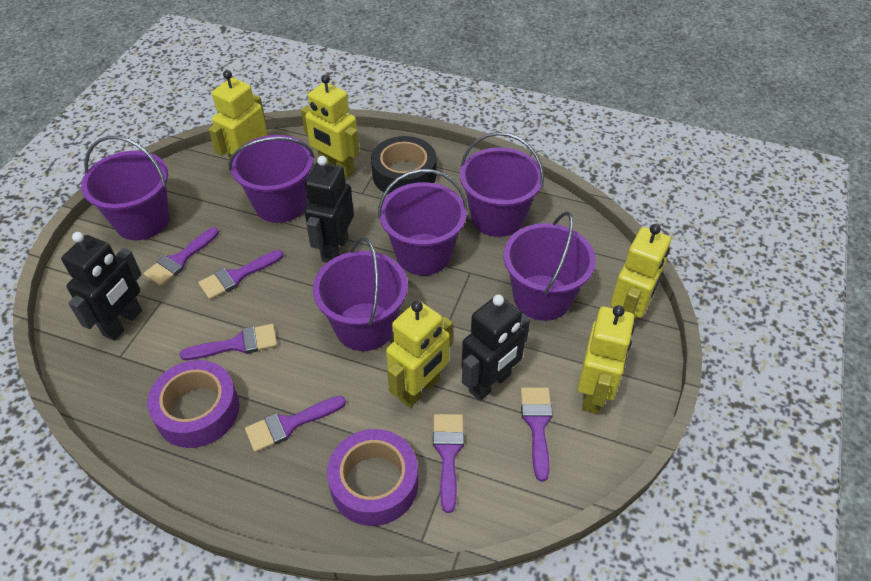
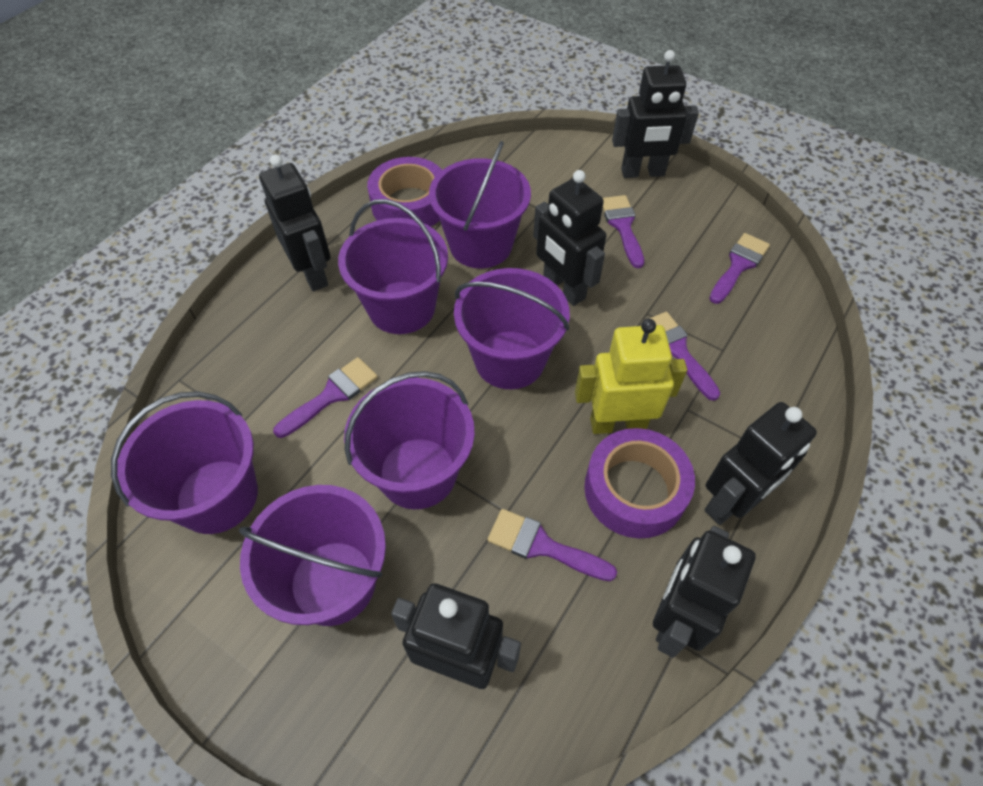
black robot: 3 -> 6
black tape: 1 -> 0
purple brush: 6 -> 5
yellow robot: 5 -> 1

